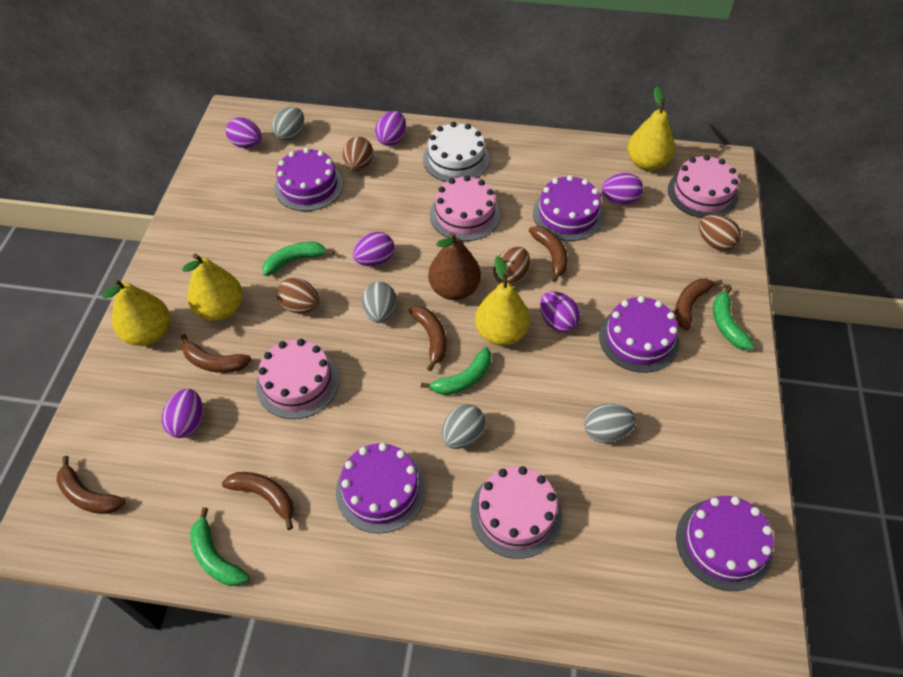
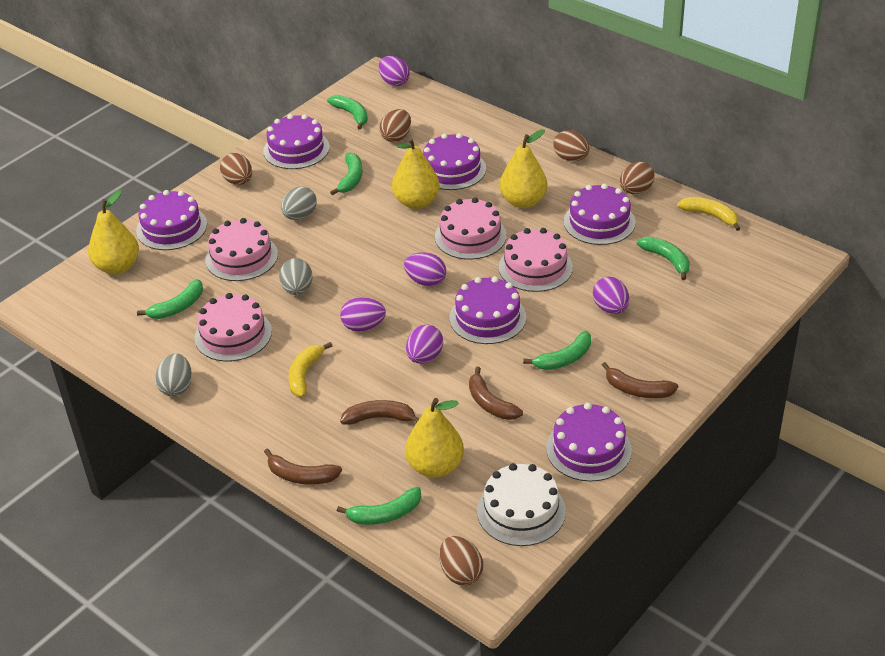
brown banana: 6 -> 4
brown egg: 4 -> 5
brown pear: 1 -> 0
green banana: 4 -> 6
grey egg: 4 -> 3
purple cake: 5 -> 6
purple egg: 6 -> 5
yellow banana: 0 -> 2

